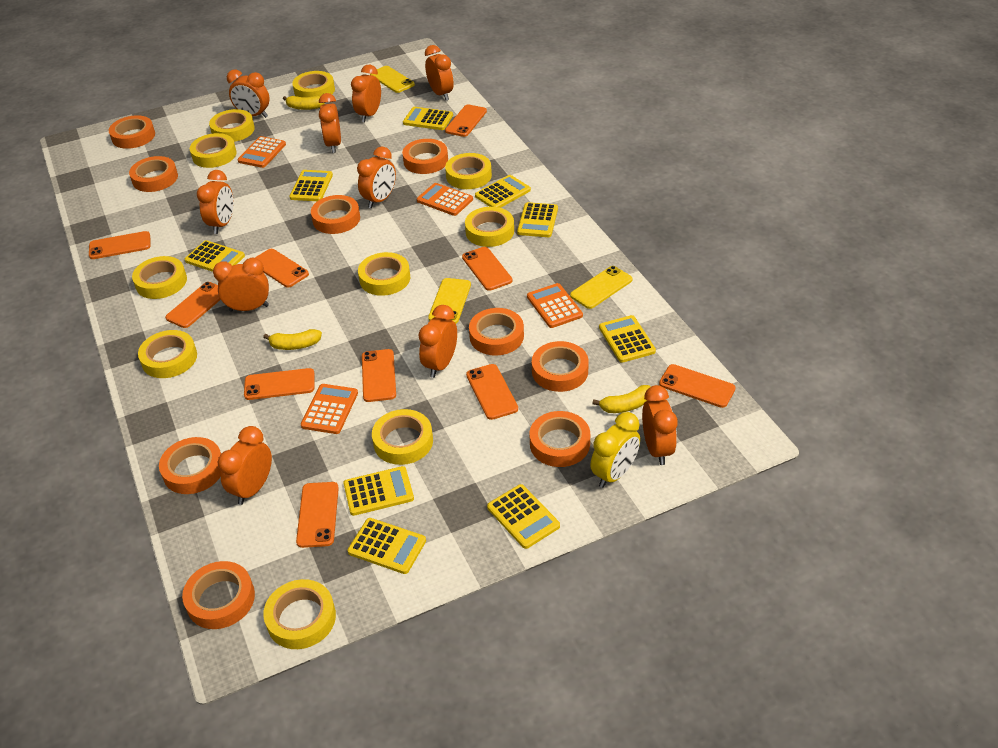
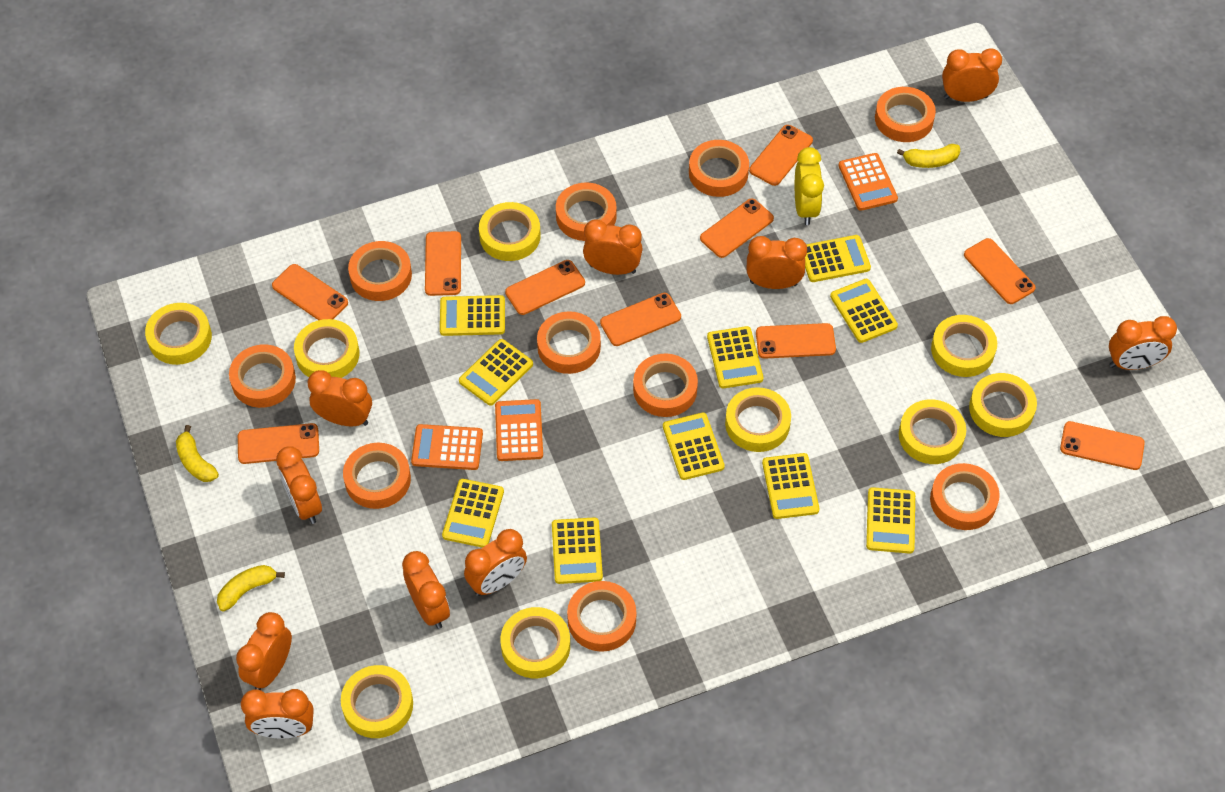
orange calculator: 4 -> 3
orange tape: 9 -> 10
yellow calculator: 9 -> 10
yellow phone: 3 -> 0
yellow tape: 10 -> 9

